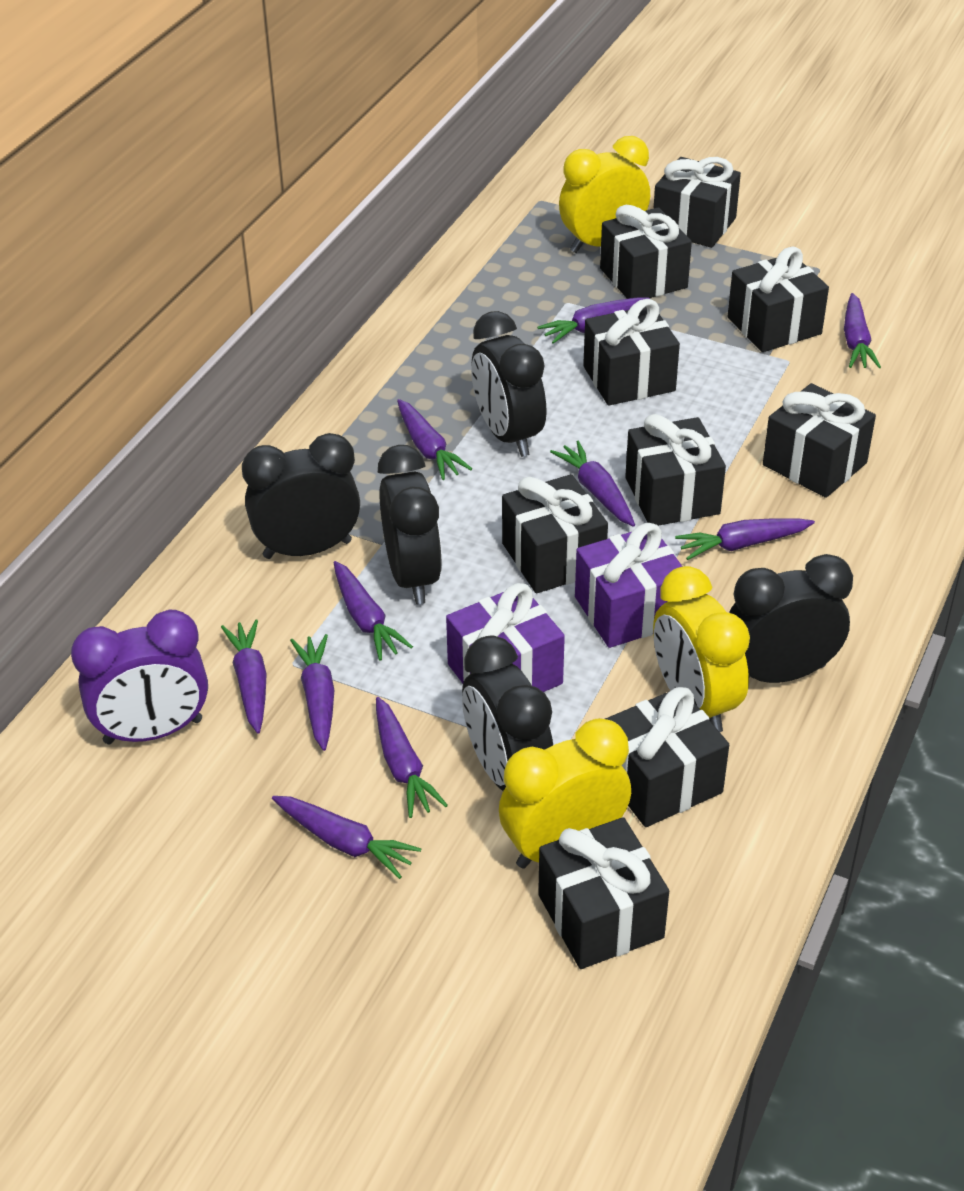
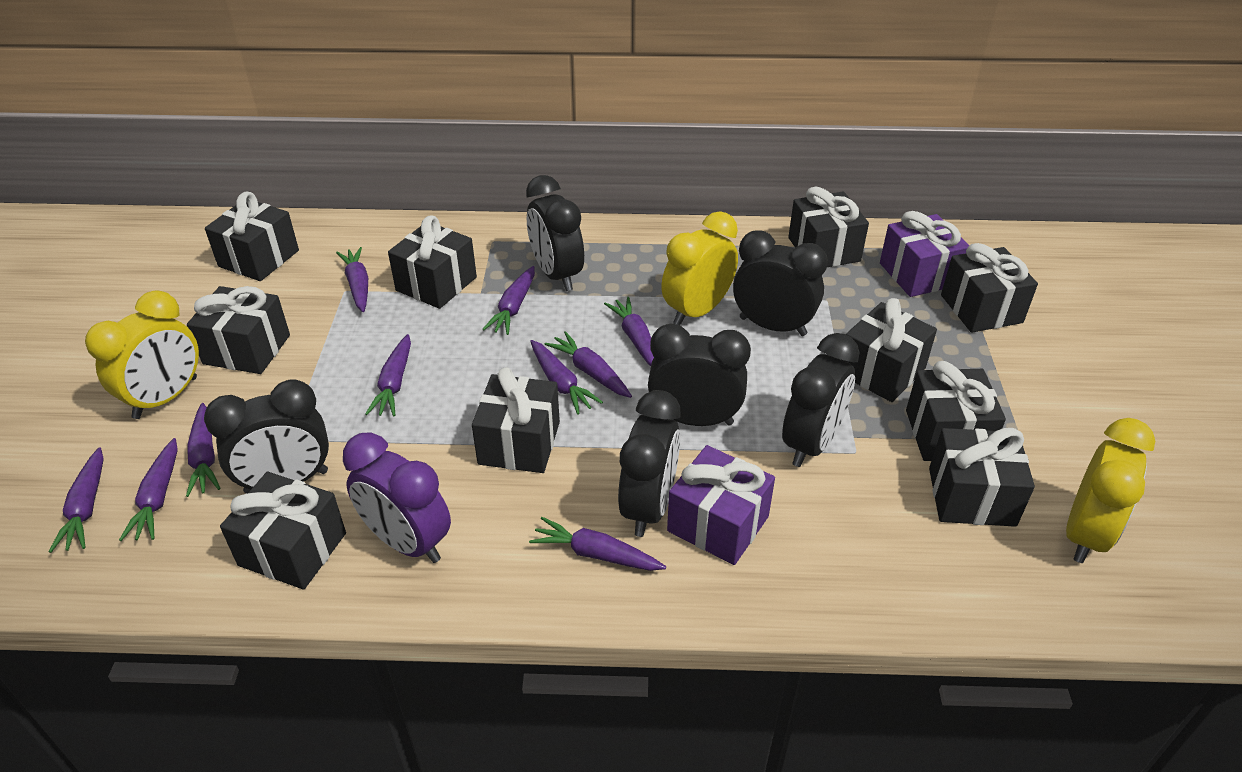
black clock: 5 -> 6
black gift: 9 -> 10

